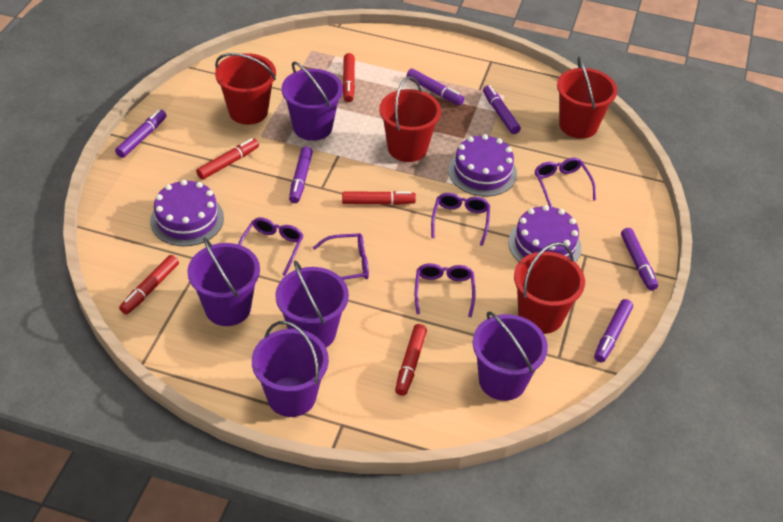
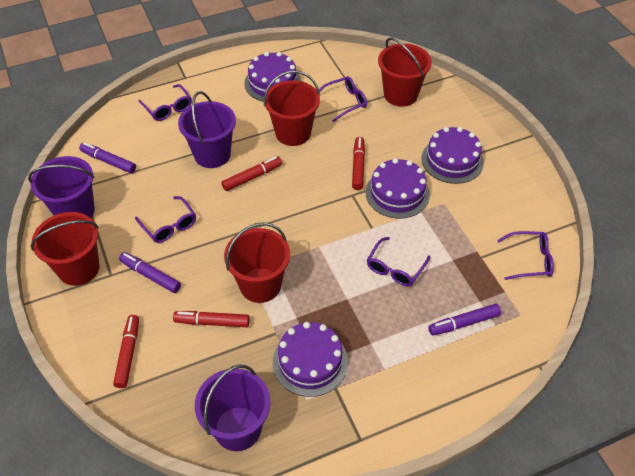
purple bucket: 5 -> 3
purple cake: 3 -> 4
purple marker: 6 -> 3
red marker: 5 -> 4

